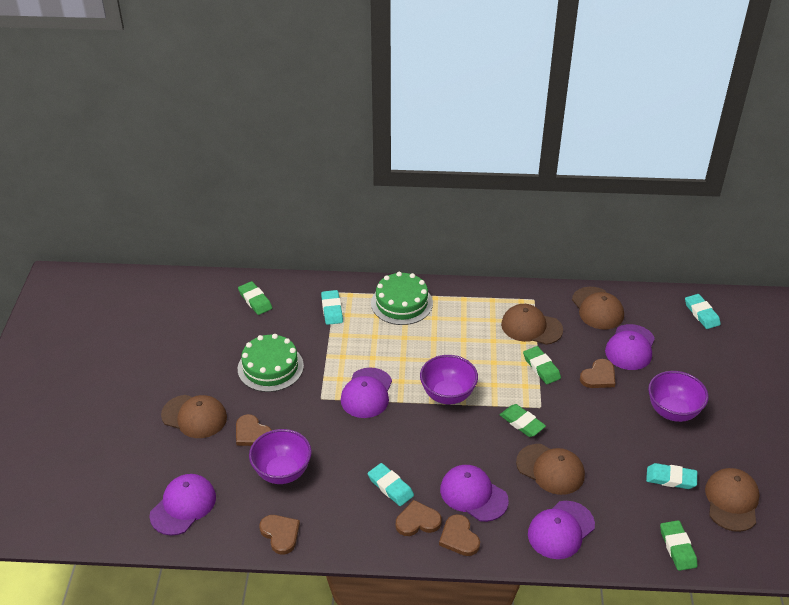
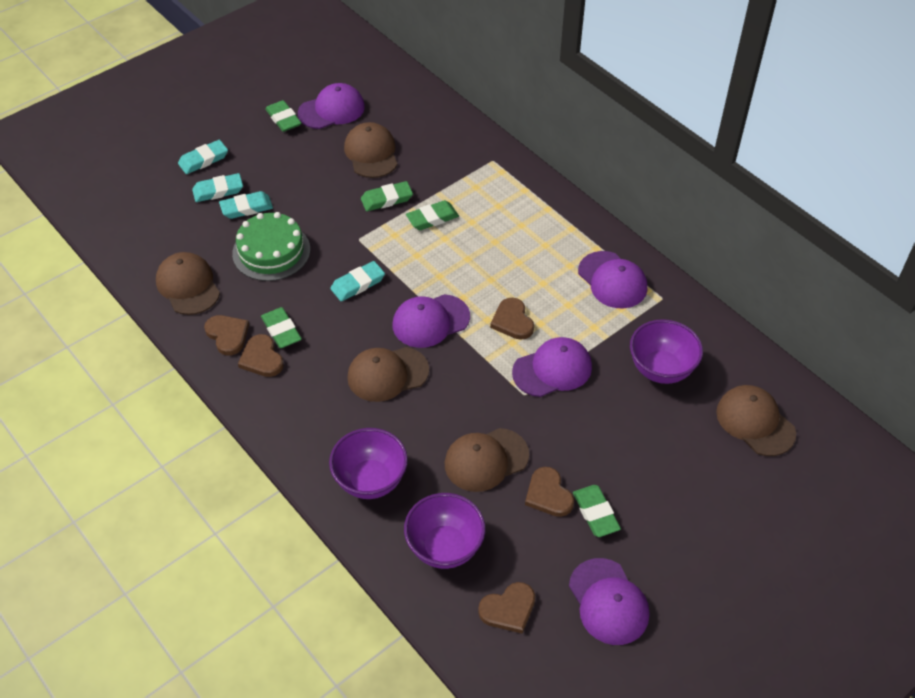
green cake: 2 -> 1
green eraser: 4 -> 5

